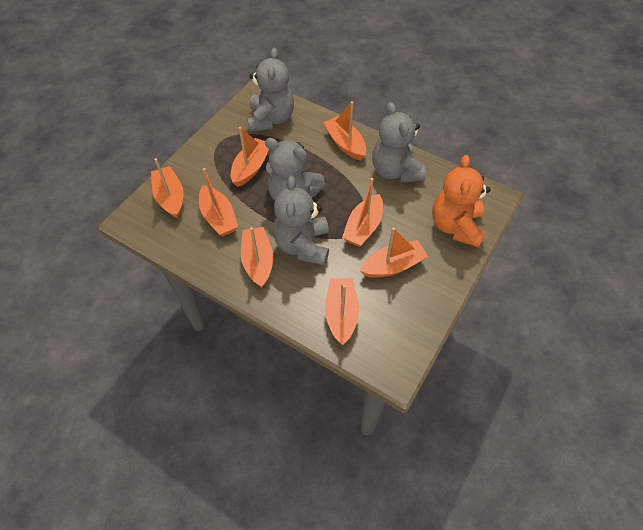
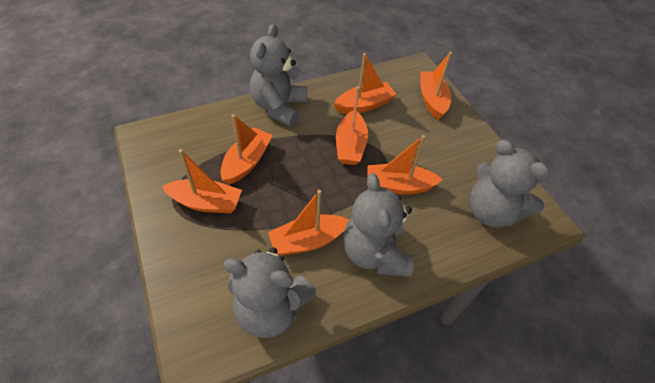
orange boat: 8 -> 7
orange teddy bear: 1 -> 0

